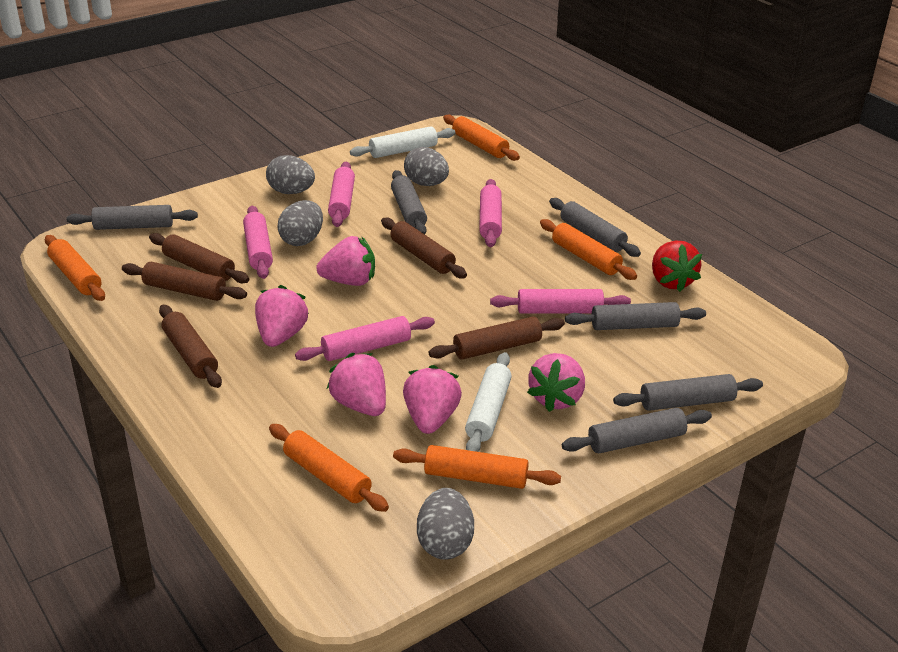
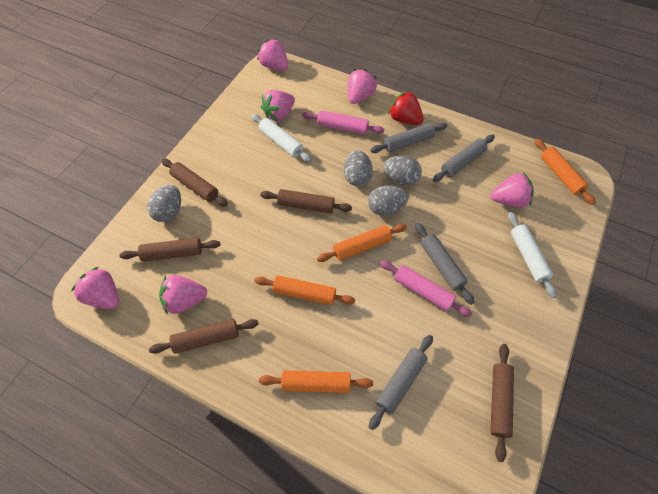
grey rolling pin: 6 -> 4
orange rolling pin: 5 -> 4
pink rolling pin: 5 -> 2
pink strawberry: 5 -> 6

